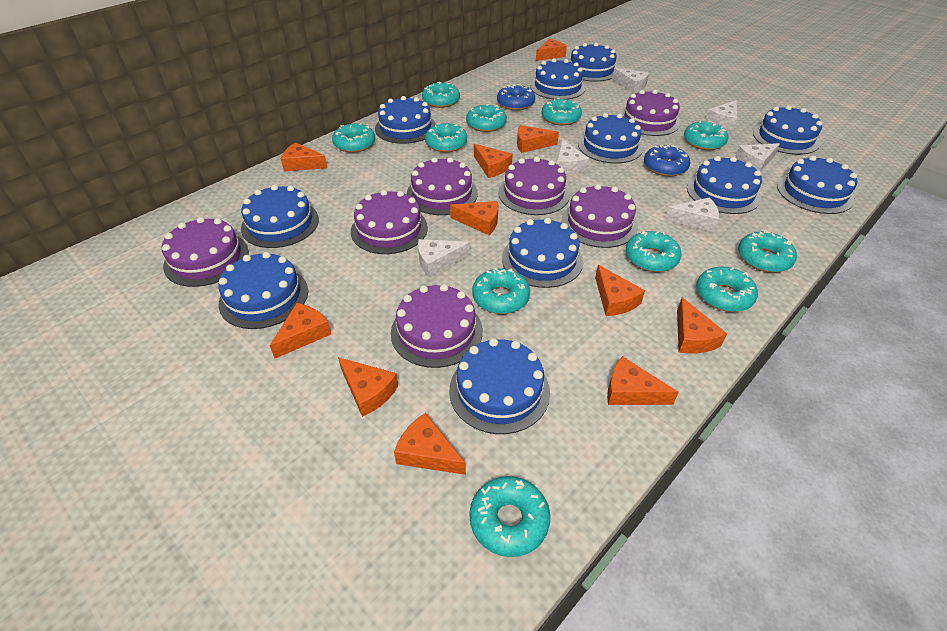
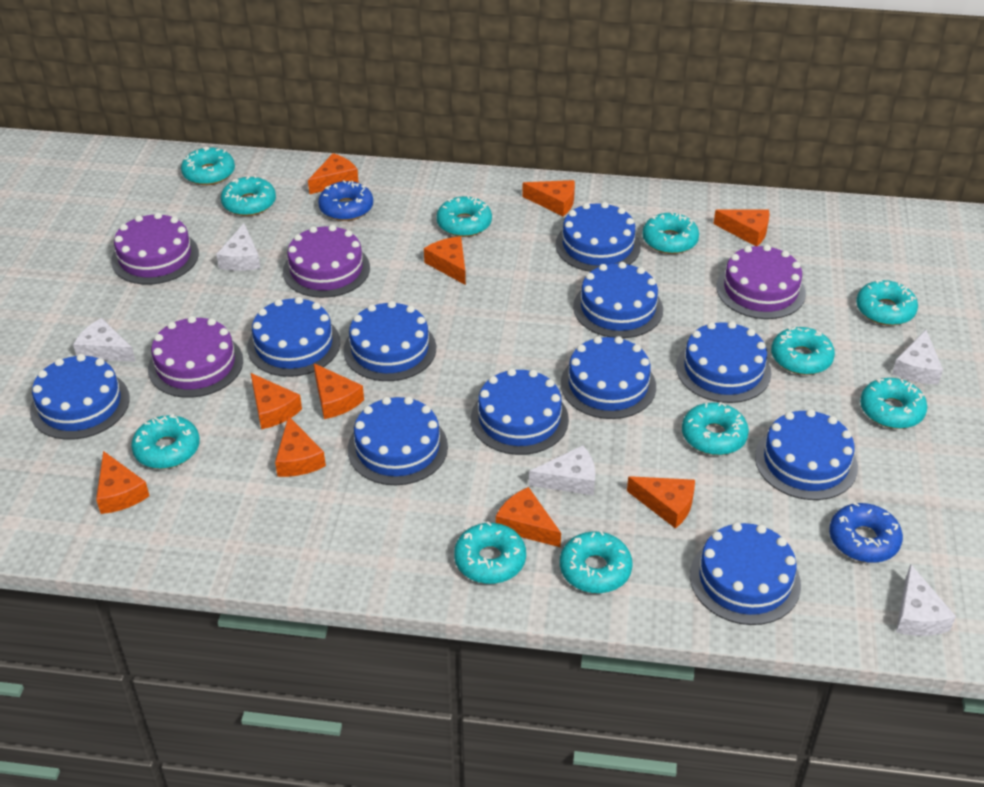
orange cheese: 11 -> 10
purple cake: 7 -> 4
white cheese: 6 -> 5

